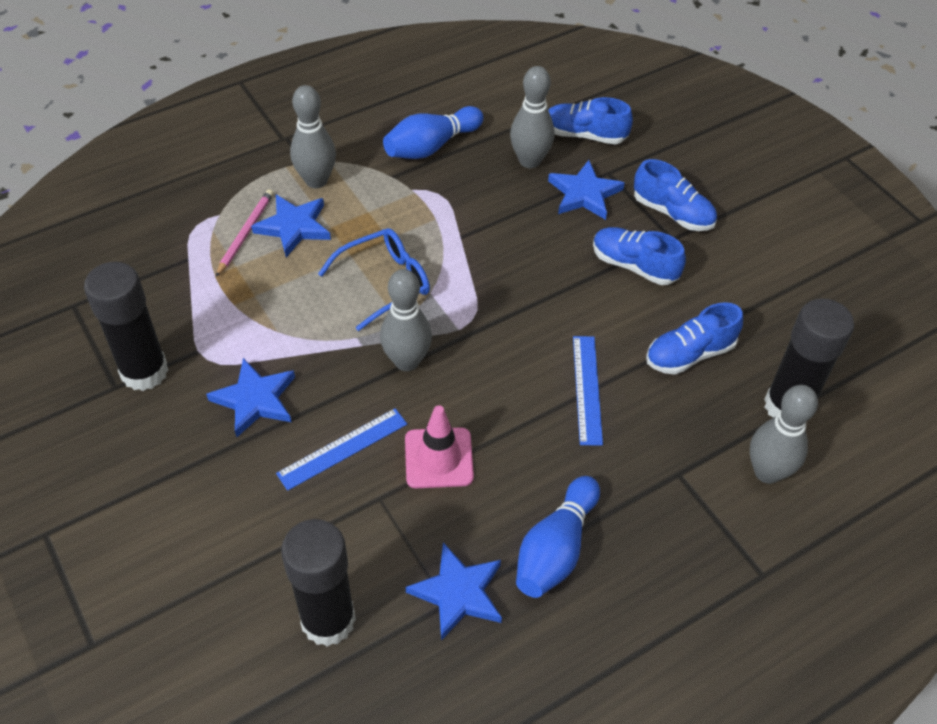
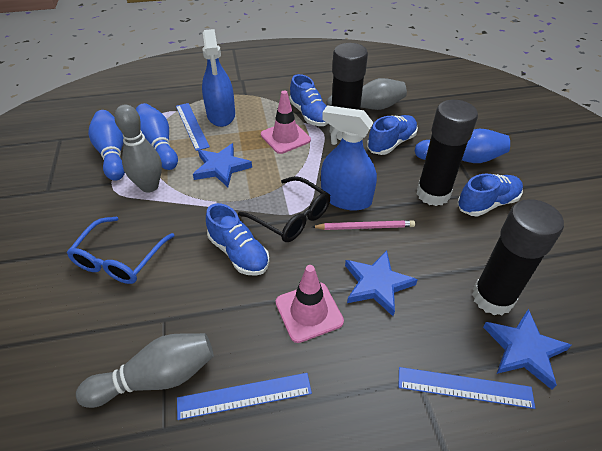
black glasses: 0 -> 1
blue bowling pin: 2 -> 3
blue ruler: 2 -> 3
blue spray bottle: 0 -> 2
blue star: 4 -> 3
grey bowling pin: 4 -> 3
pink traffic cone: 1 -> 2

